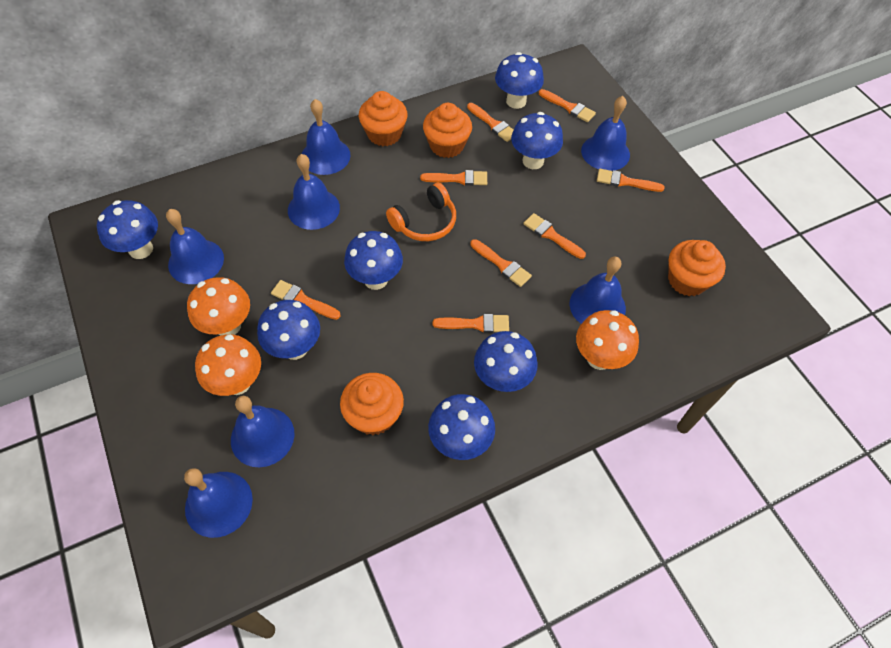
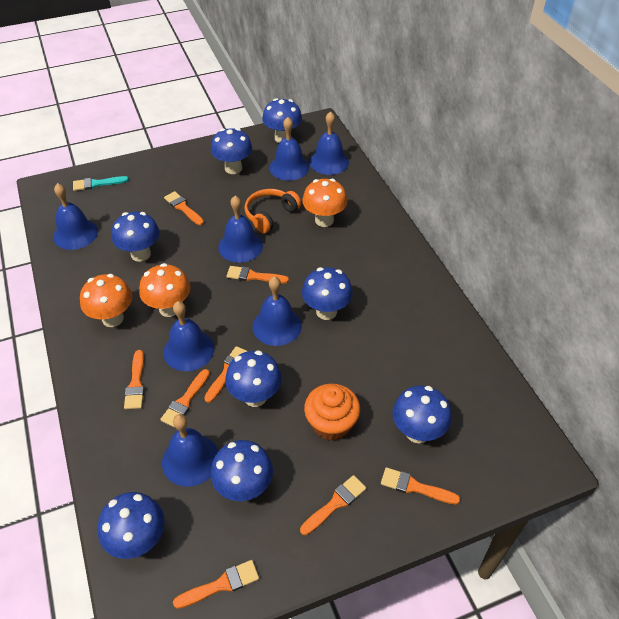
blue mushroom: 7 -> 8
orange cupcake: 4 -> 1
turquoise brush: 0 -> 1

